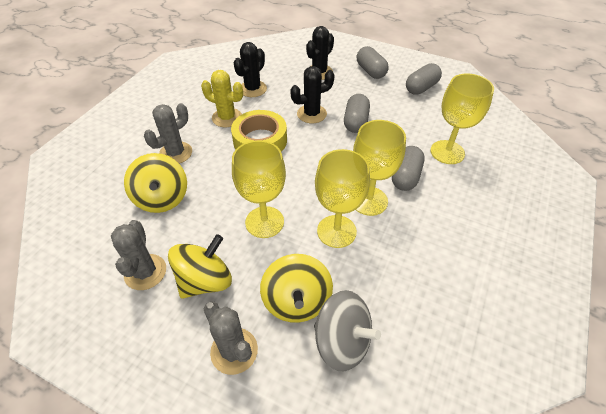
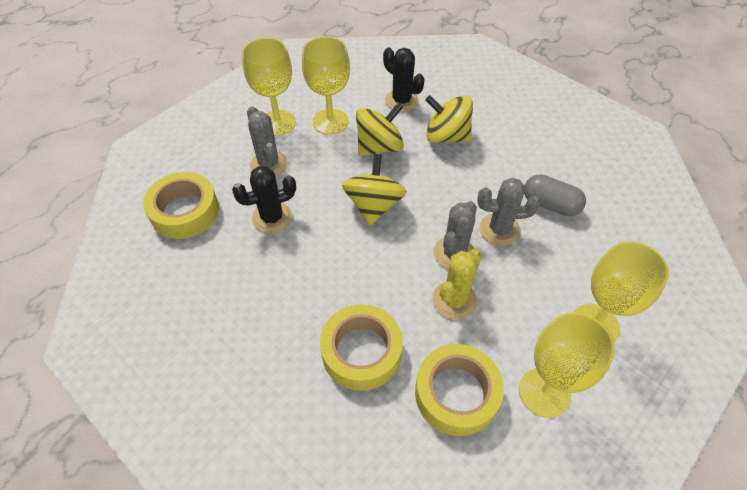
black cactus: 3 -> 2
grey capsule: 4 -> 1
grey spinning top: 1 -> 0
yellow tape: 1 -> 3

